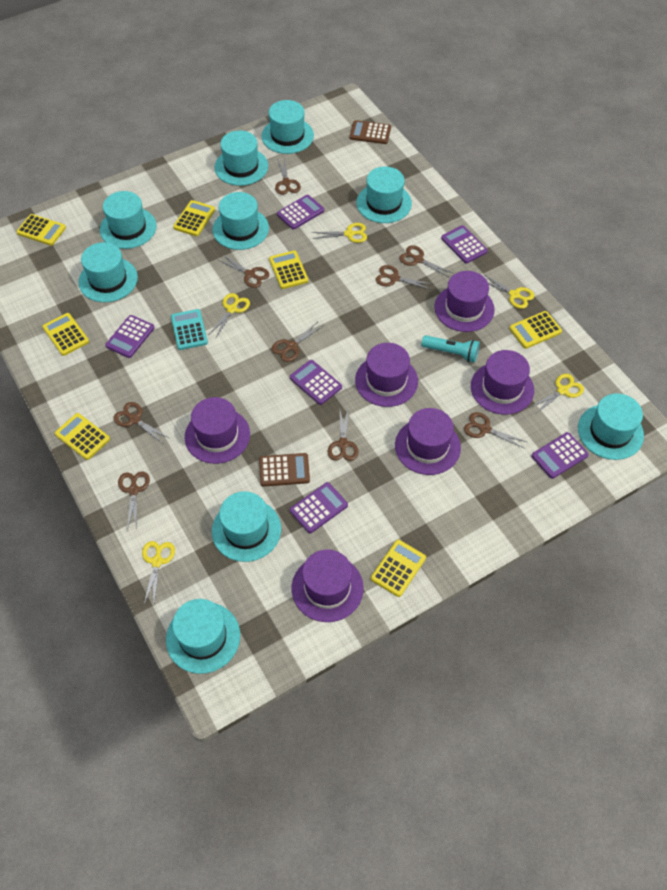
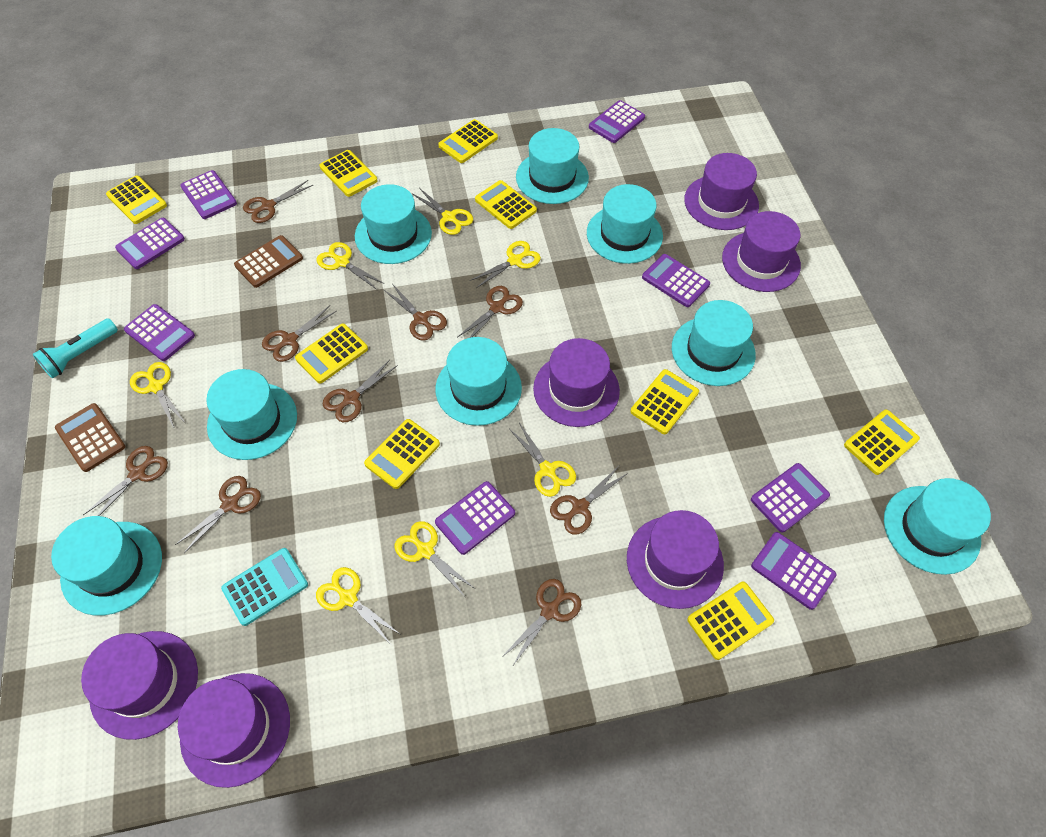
purple calculator: 6 -> 8
turquoise hat: 9 -> 8
yellow calculator: 7 -> 9
yellow scissors: 5 -> 7

